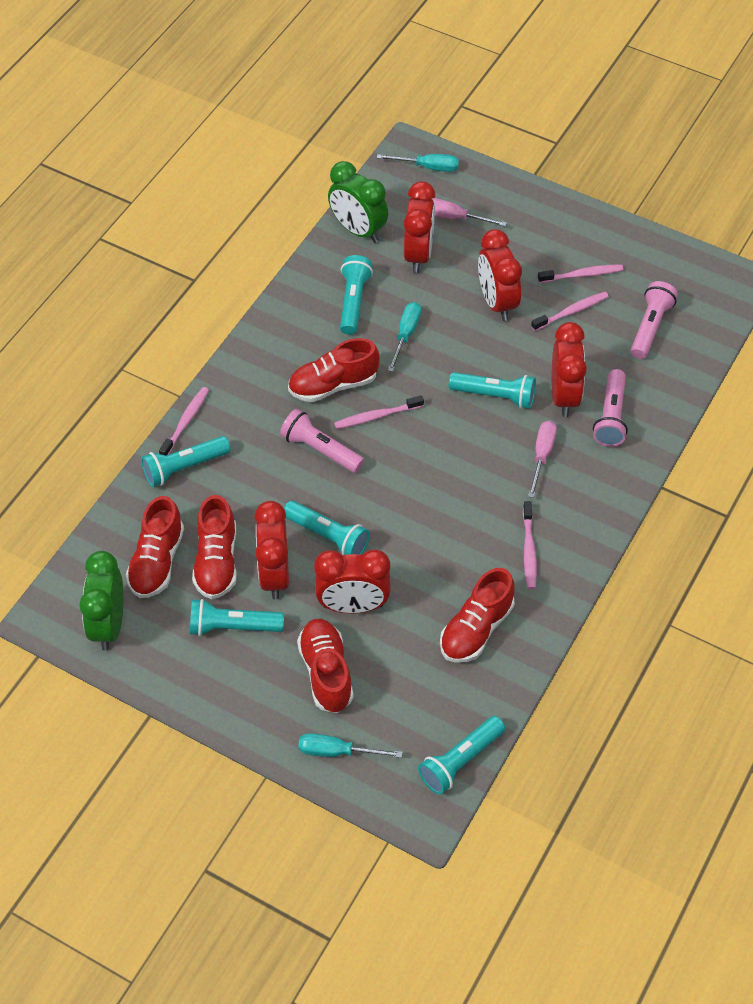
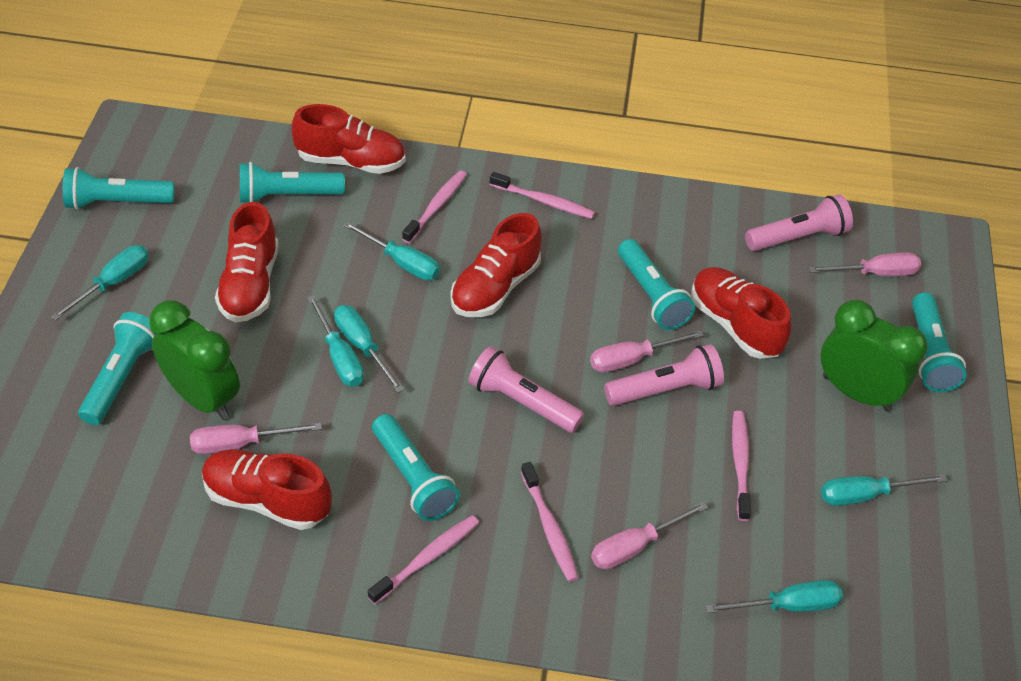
pink screwdriver: 2 -> 4
red clock: 5 -> 0
turquoise screwdriver: 3 -> 6

